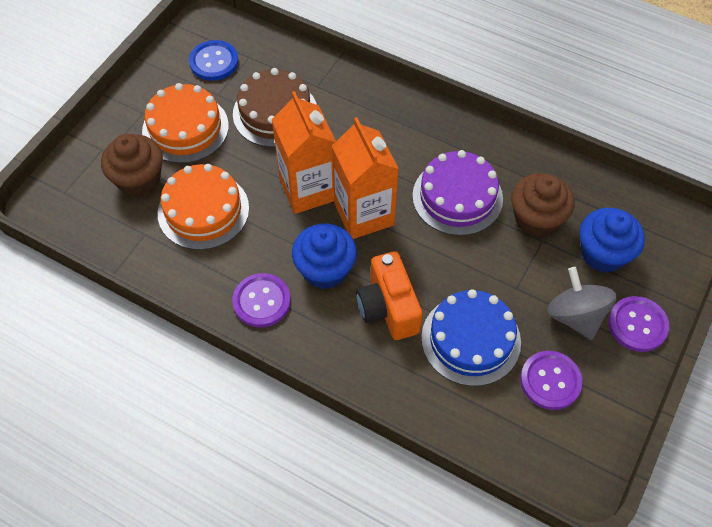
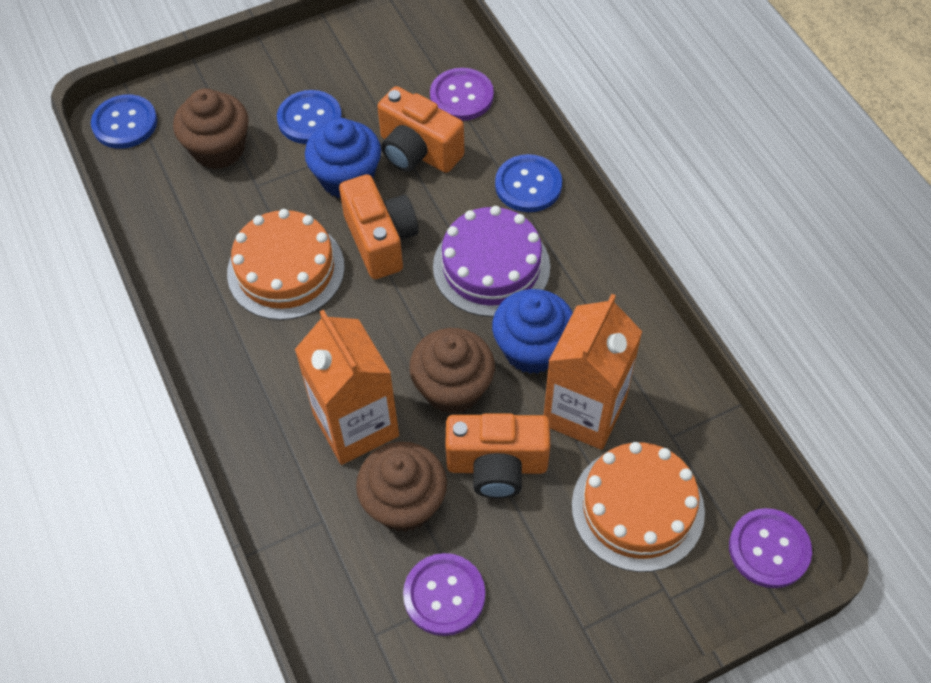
blue button: 1 -> 3
blue cake: 1 -> 0
brown cake: 1 -> 0
brown cupcake: 2 -> 3
grey spinning top: 1 -> 0
orange camera: 1 -> 3

